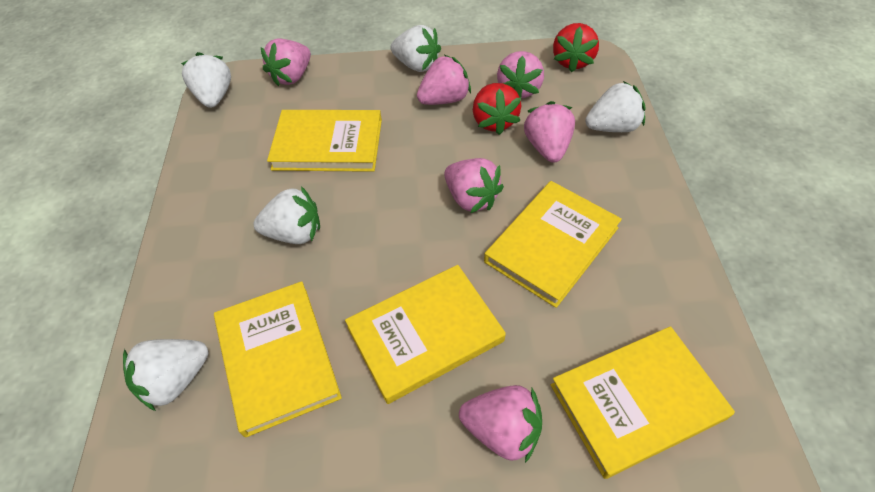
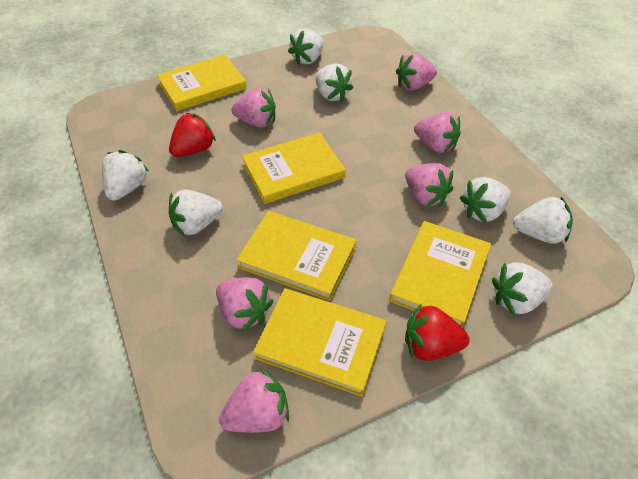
white strawberry: 5 -> 7

